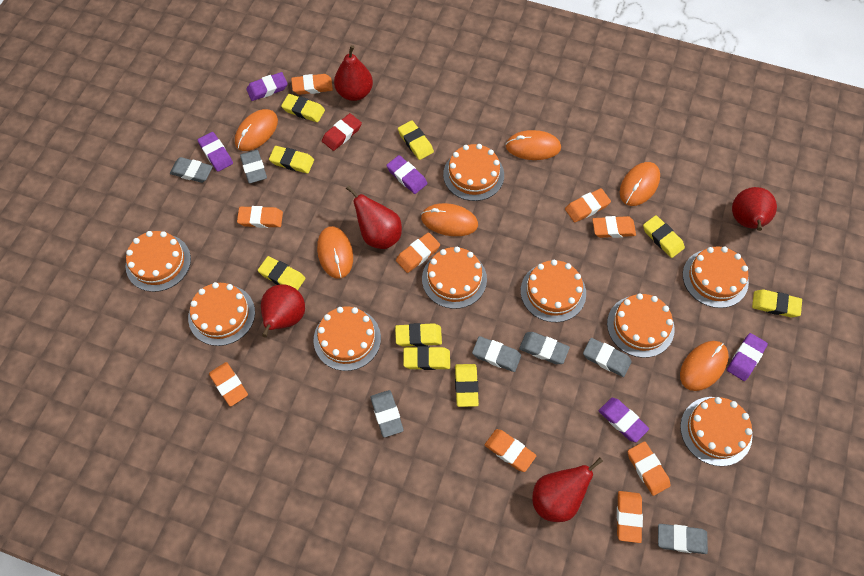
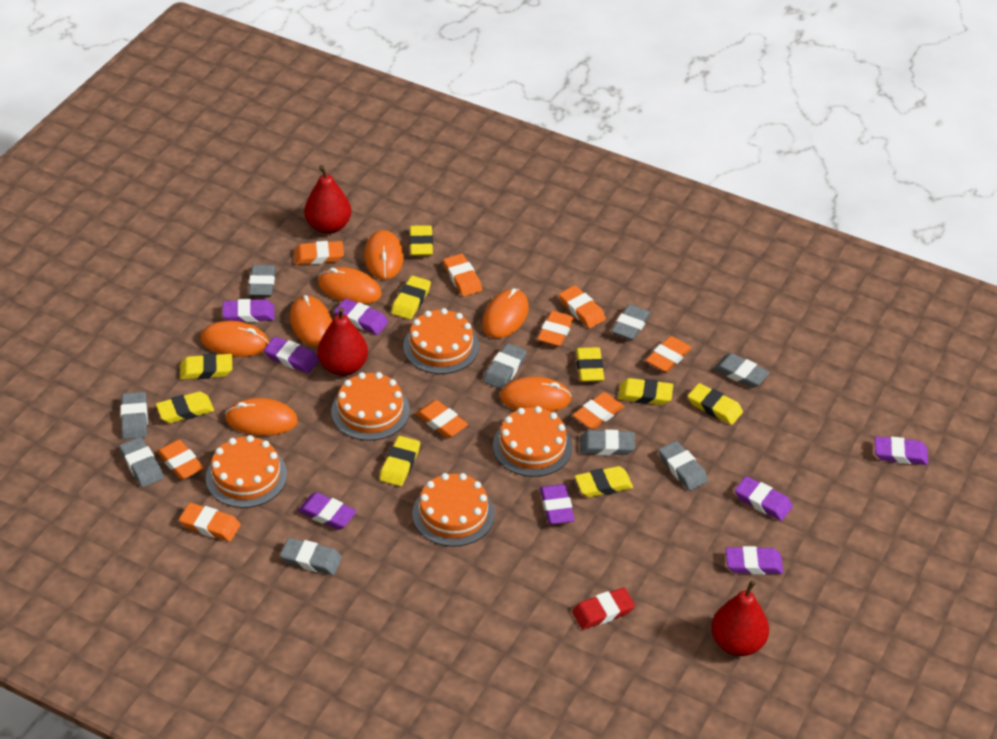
grey eraser: 7 -> 9
orange cake: 9 -> 5
orange mouse: 6 -> 7
purple eraser: 5 -> 8
red pear: 5 -> 3

